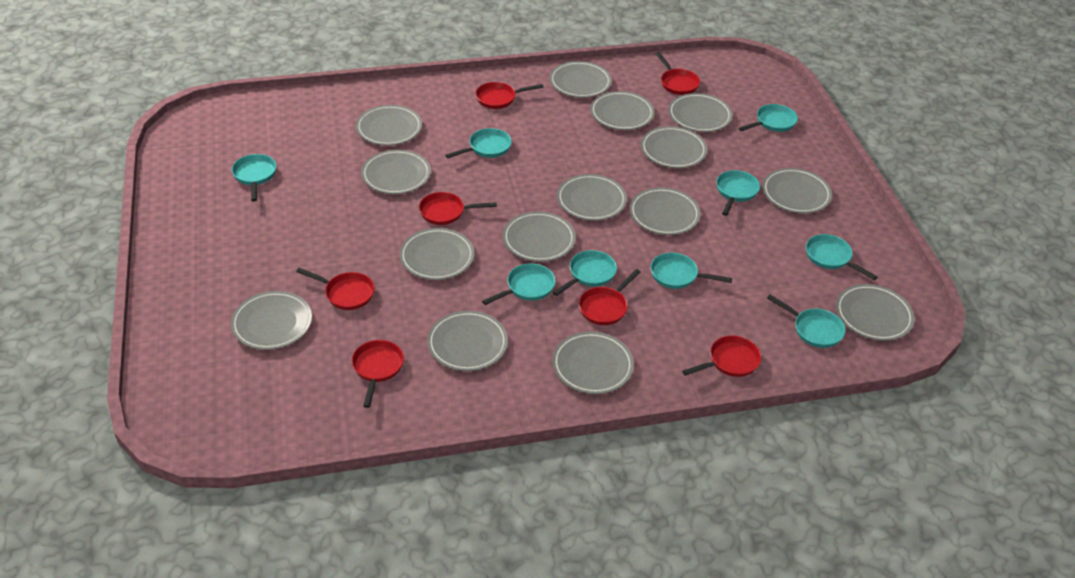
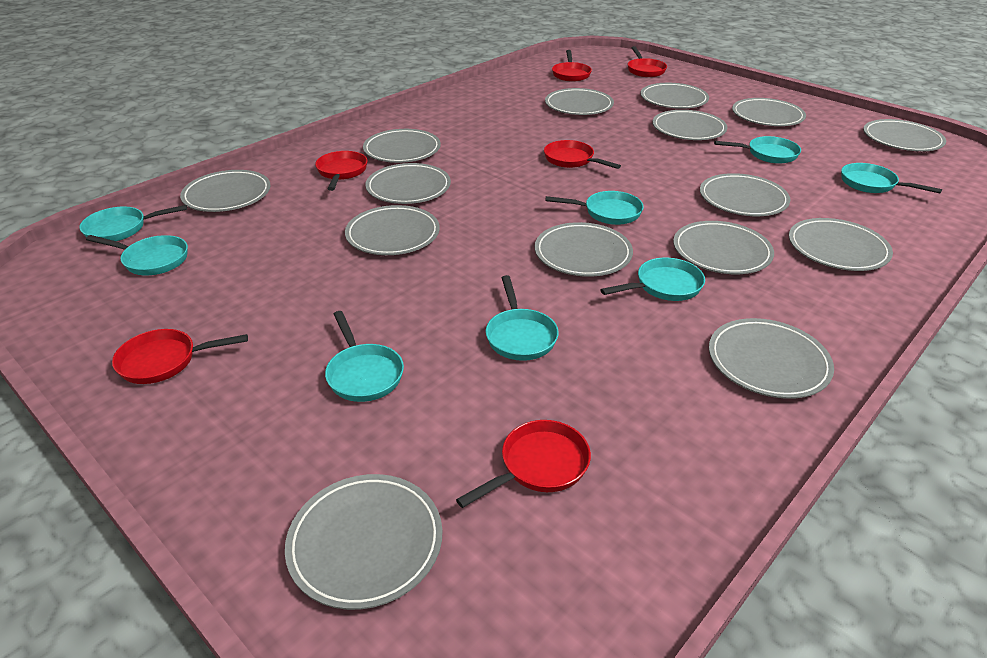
red pan: 7 -> 6
turquoise pan: 9 -> 8

